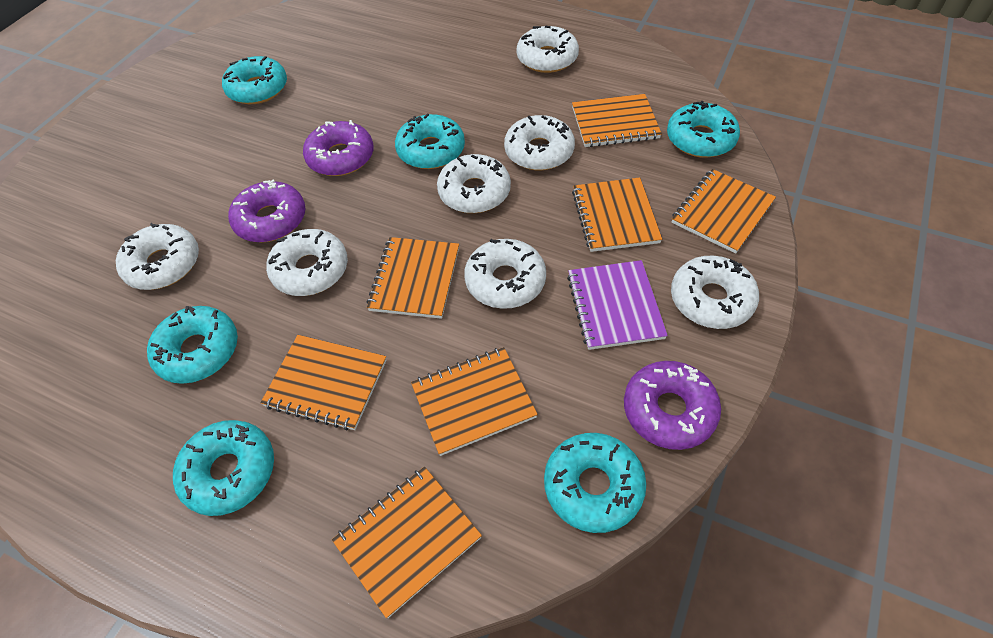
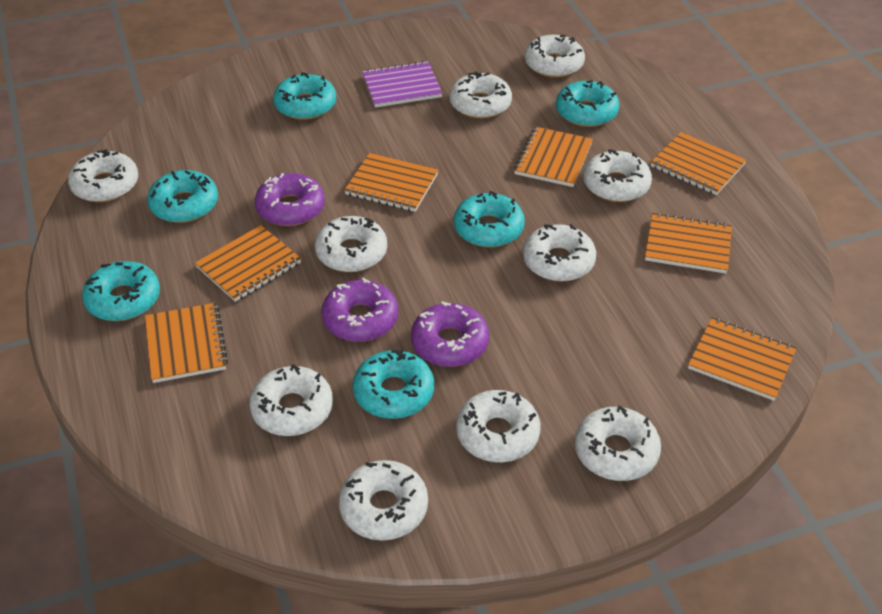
white donut: 7 -> 10

